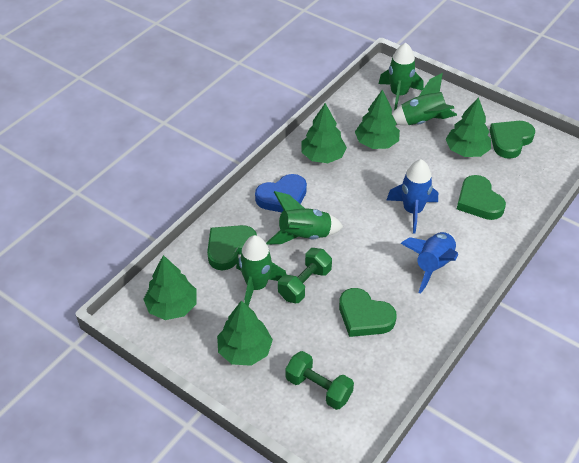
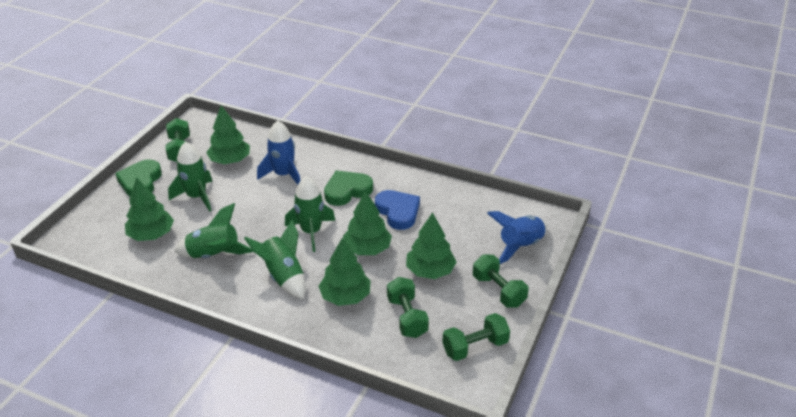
green dumbbell: 2 -> 4
green heart: 4 -> 2

